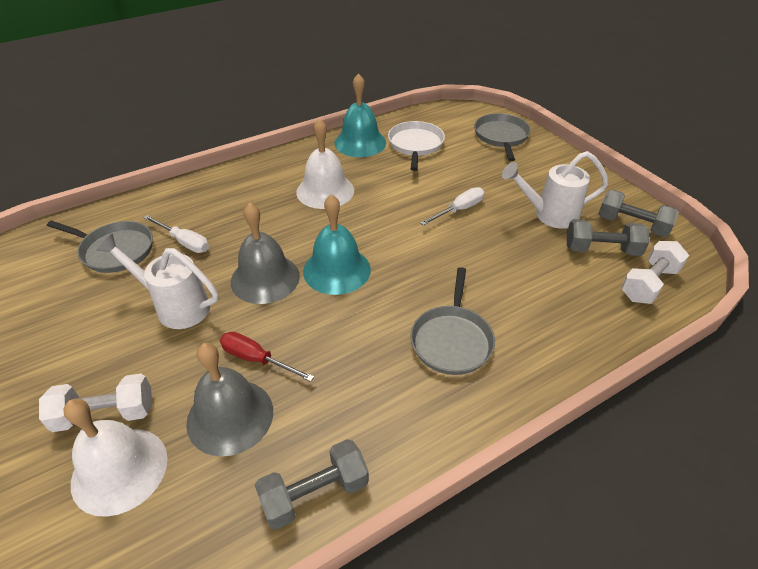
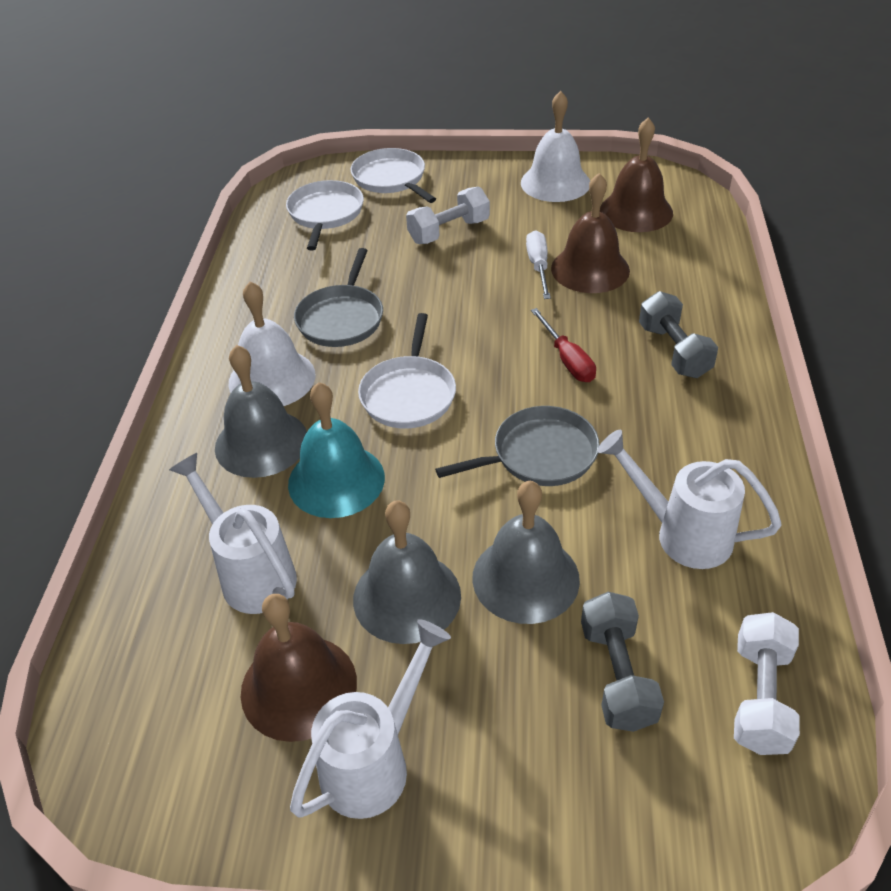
brown bell: 0 -> 3
grey bell: 2 -> 3
grey dumbbell: 3 -> 2
grey pan: 3 -> 2
turquoise bell: 2 -> 1
white pan: 1 -> 3
white screwdriver: 2 -> 1
white watering can: 2 -> 3

